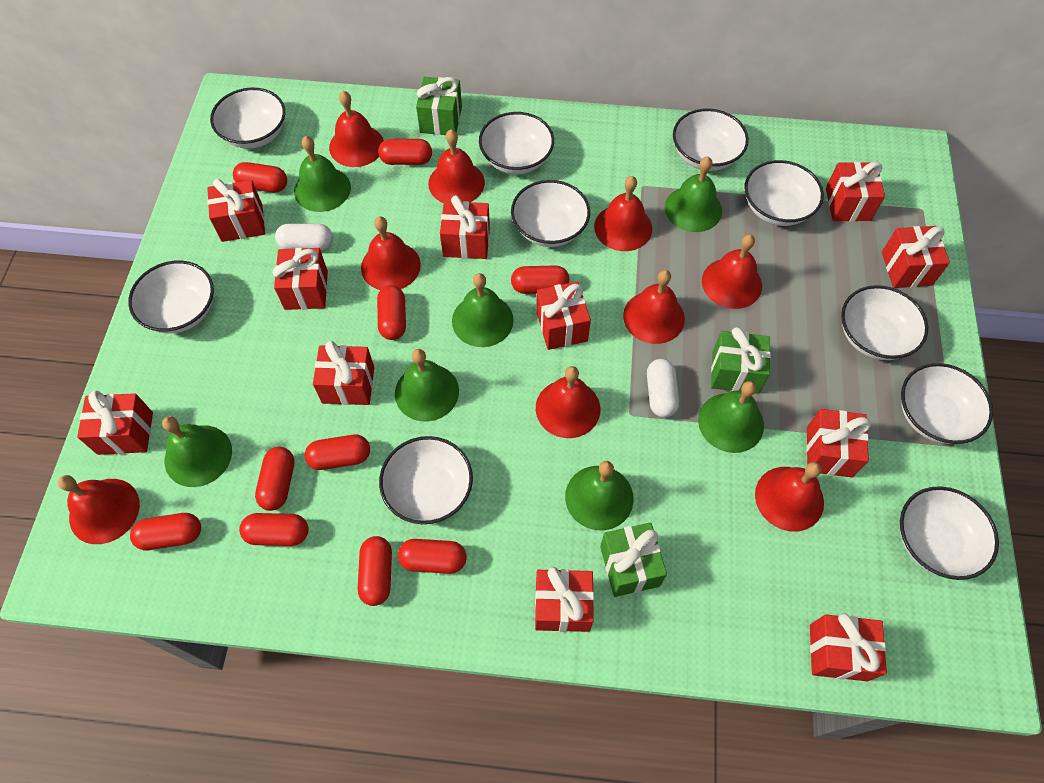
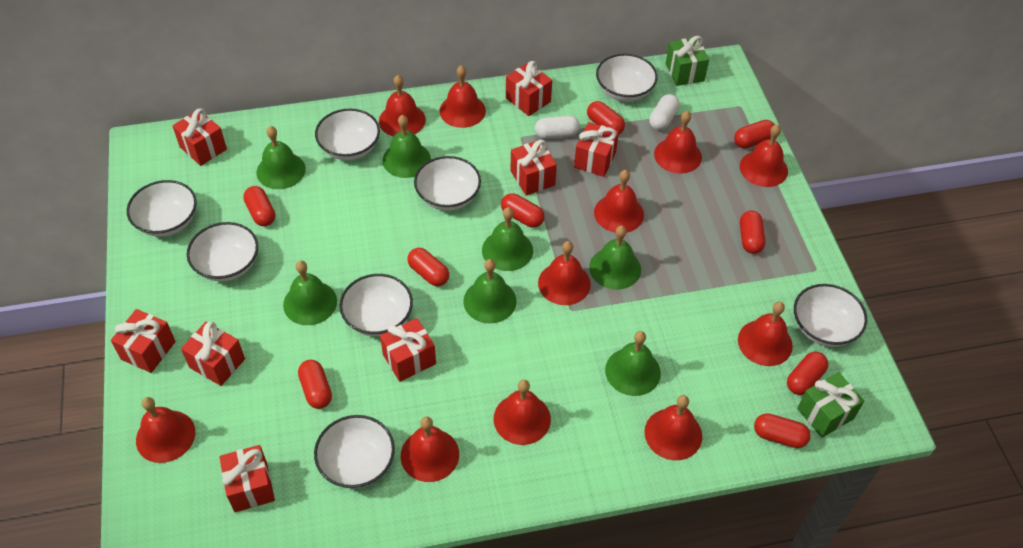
green gift: 3 -> 2
red bell: 9 -> 11
red capsule: 10 -> 9
red gift: 11 -> 8
white bowl: 10 -> 8

